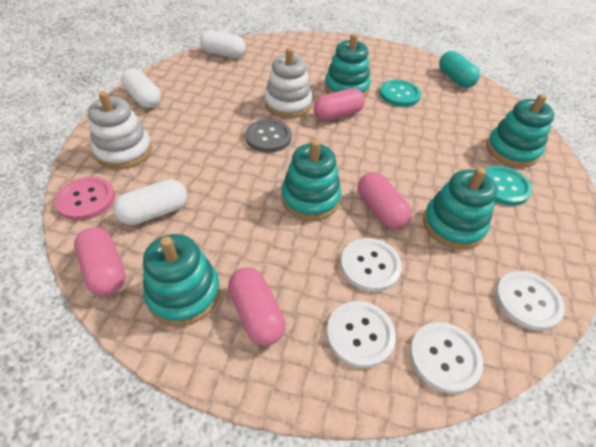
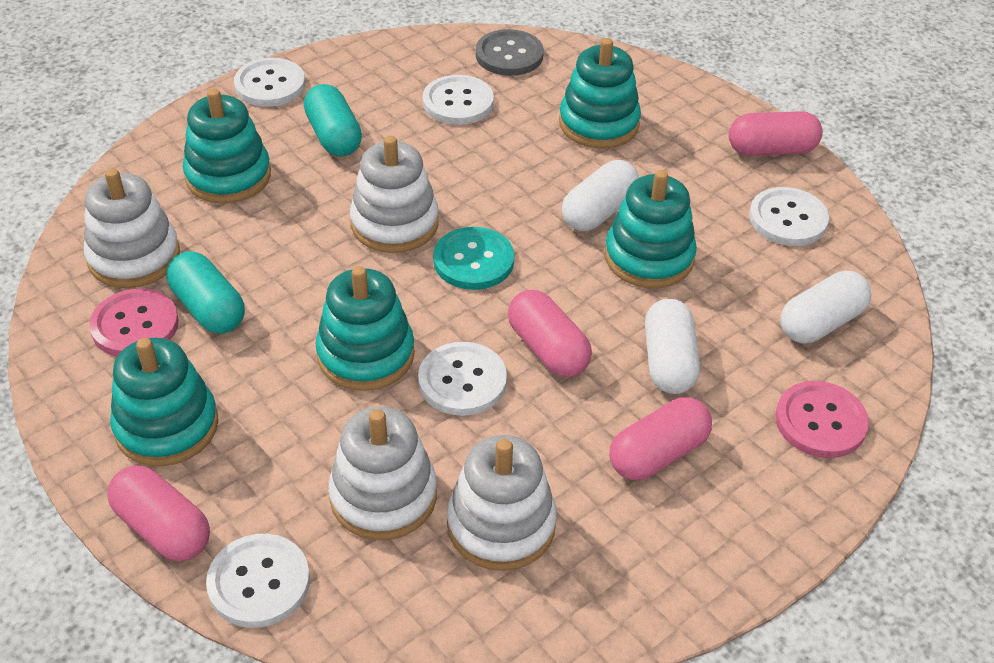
pink button: 1 -> 2
turquoise button: 2 -> 1
turquoise capsule: 1 -> 2
white button: 4 -> 5
white stacking toy: 2 -> 4

